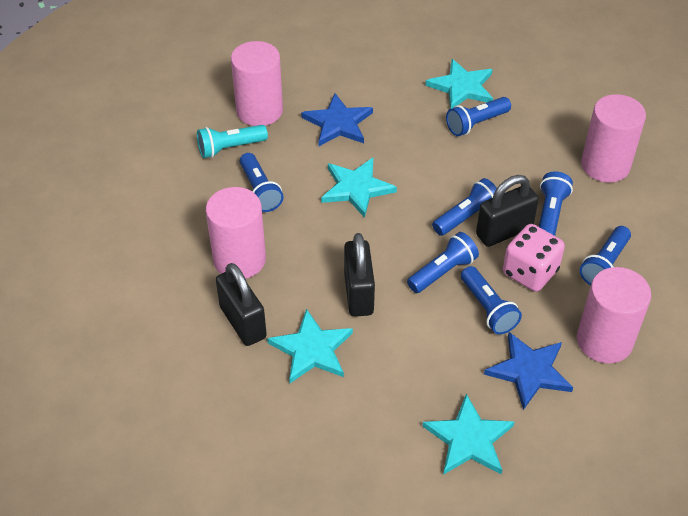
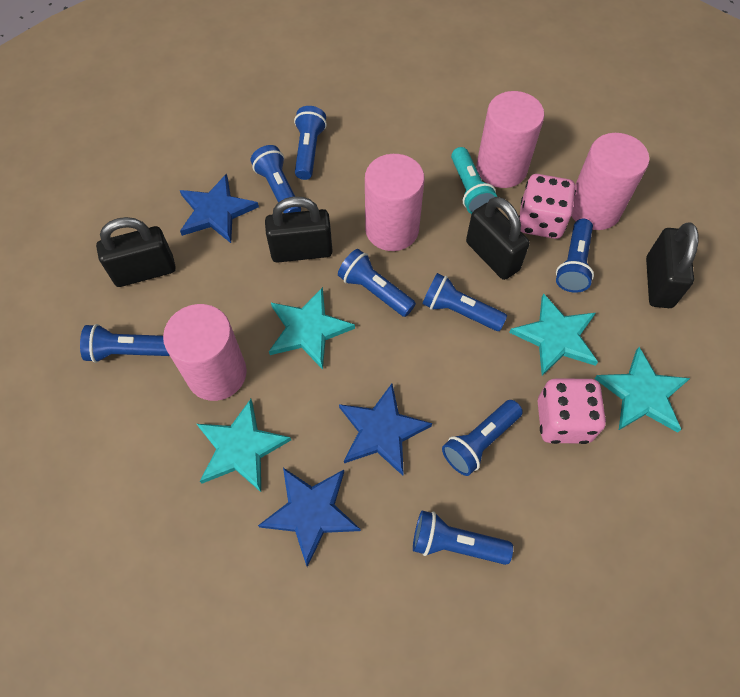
black padlock: 3 -> 4
blue flashlight: 7 -> 8
blue star: 2 -> 3
pink dice: 1 -> 2

